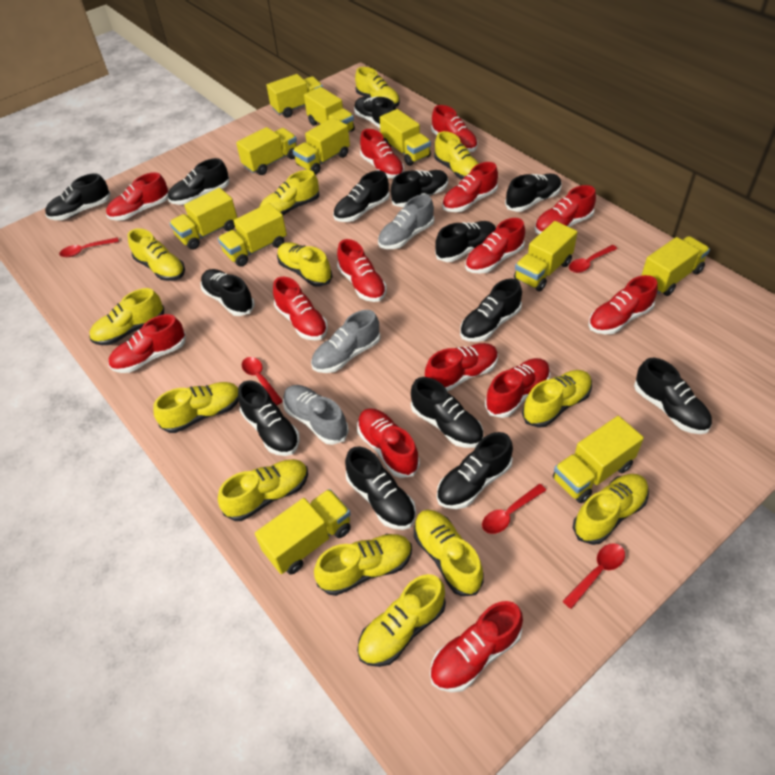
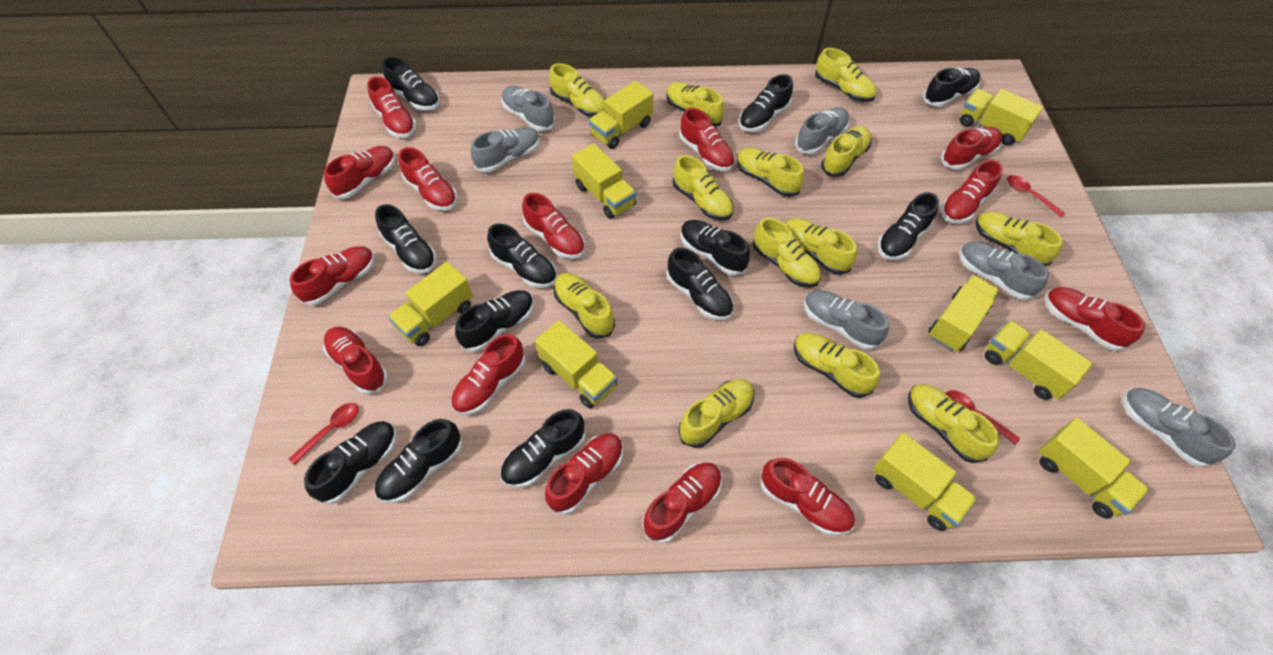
black shoe: 14 -> 12
grey shoe: 3 -> 6
red spoon: 5 -> 3
yellow truck: 11 -> 9

